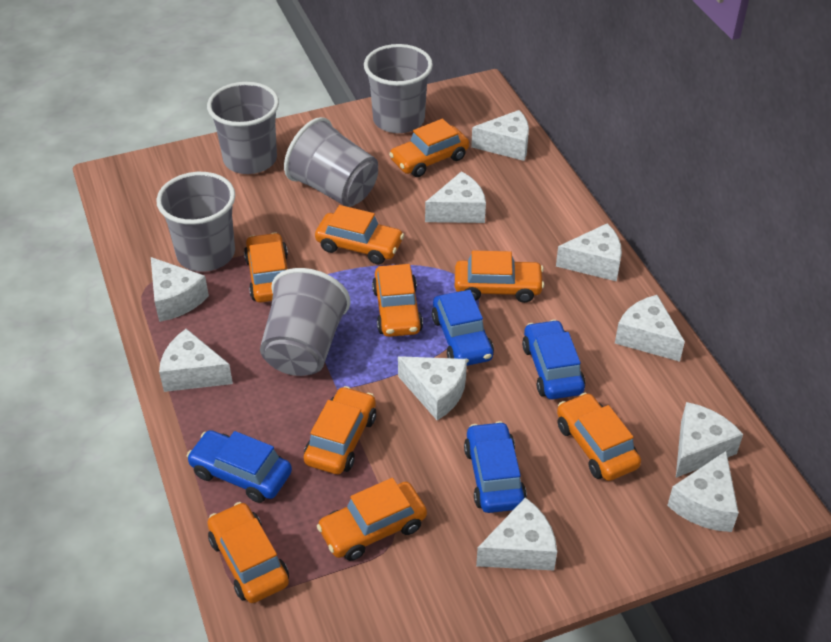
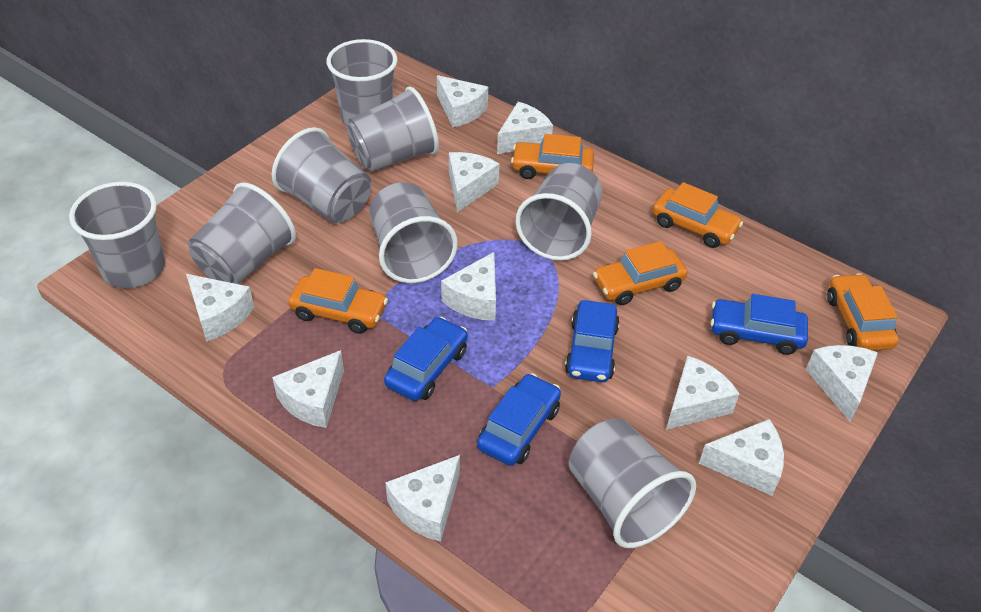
grey cup: 5 -> 8
orange car: 9 -> 5

